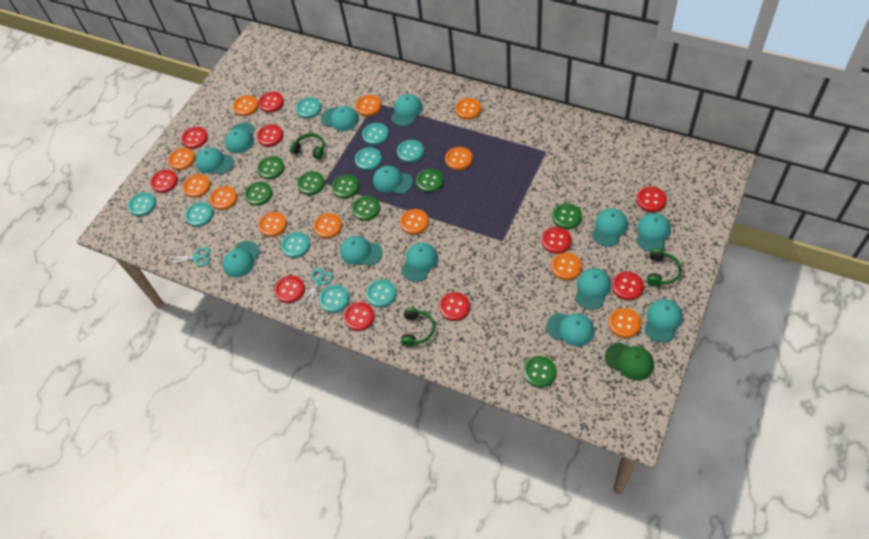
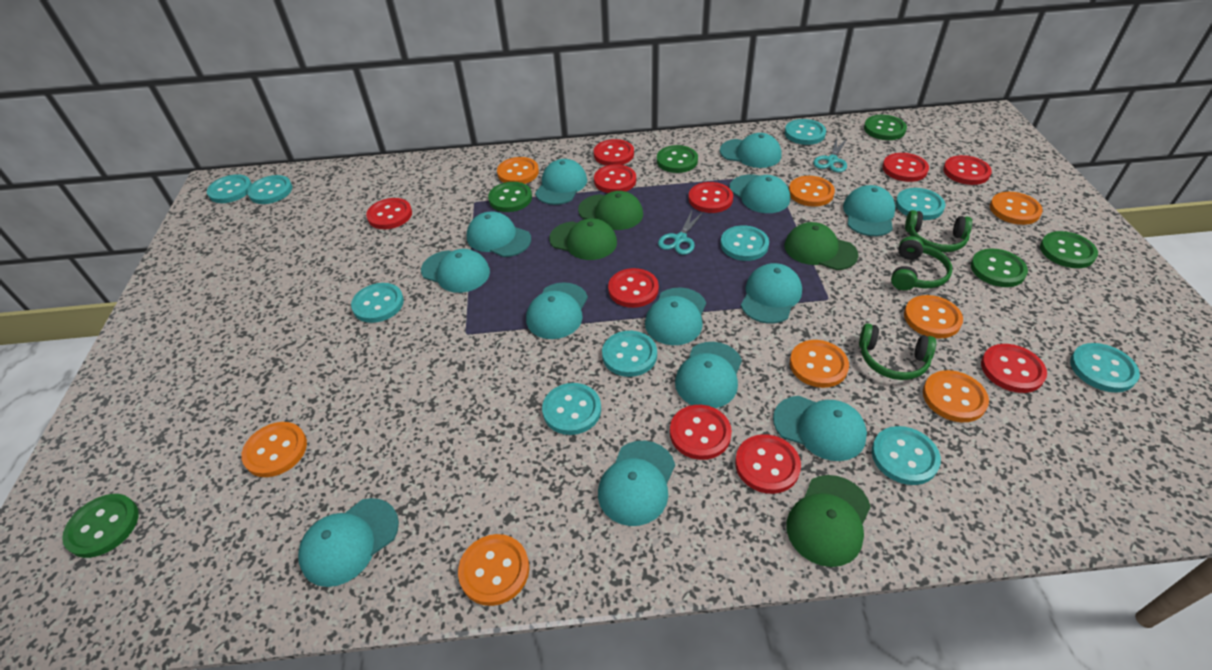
green button: 8 -> 6
green cap: 1 -> 4
orange button: 12 -> 8
turquoise button: 9 -> 10

